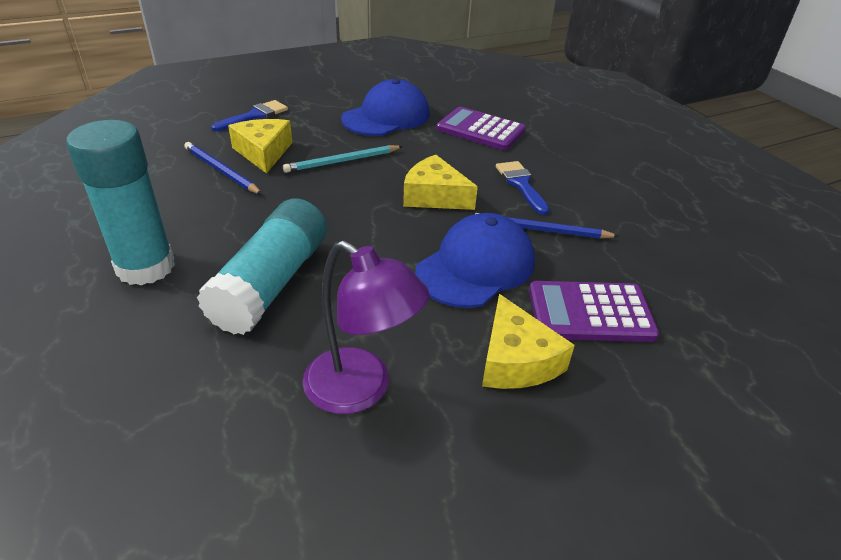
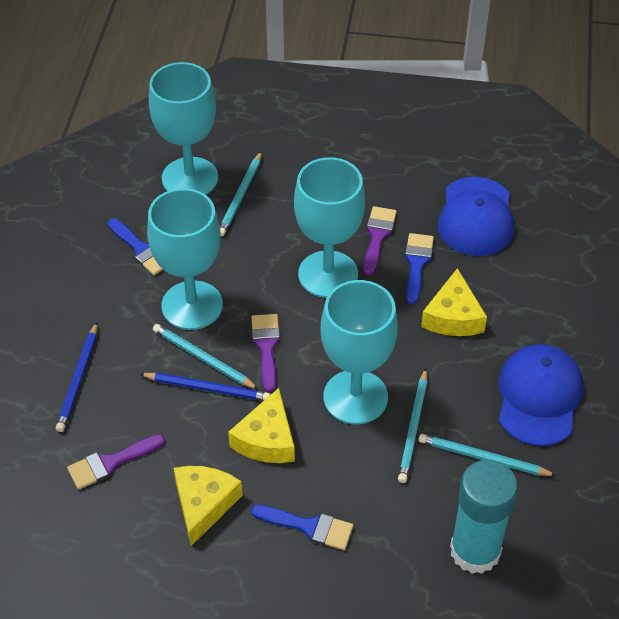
blue brush: 2 -> 3
purple brush: 0 -> 3
purple calculator: 2 -> 0
purple lamp: 1 -> 0
turquoise glue stick: 2 -> 1
turquoise goblet: 0 -> 4
turquoise pencil: 1 -> 4

